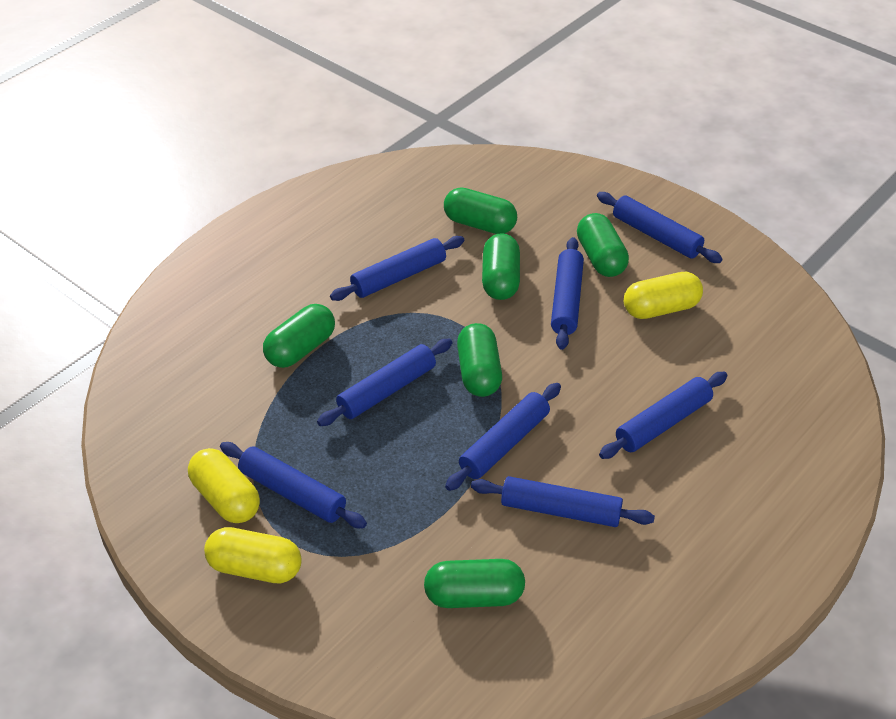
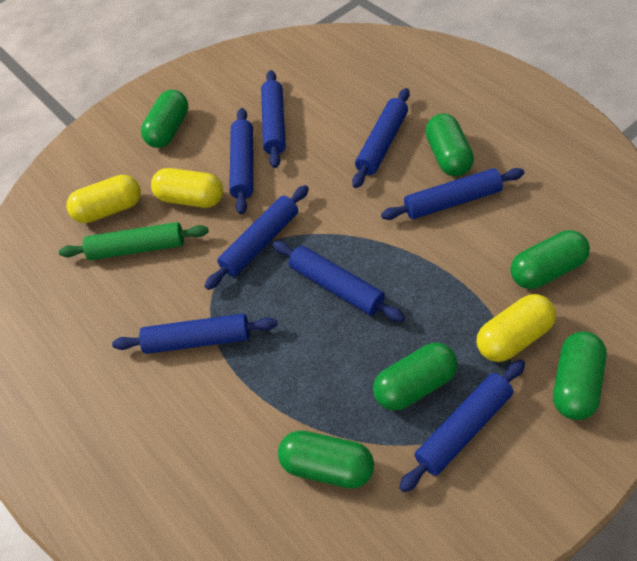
green rolling pin: 0 -> 1

